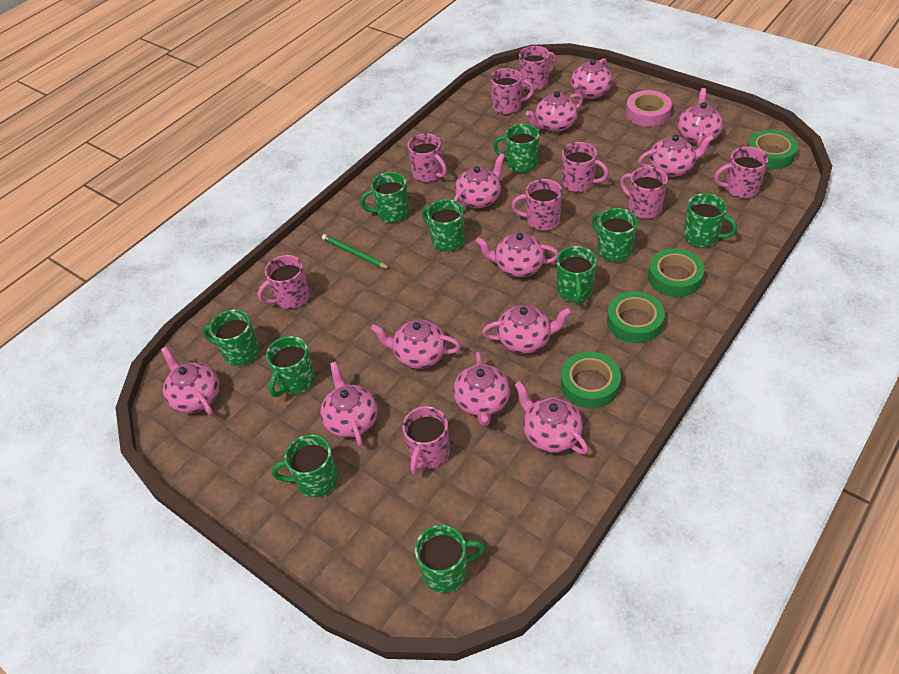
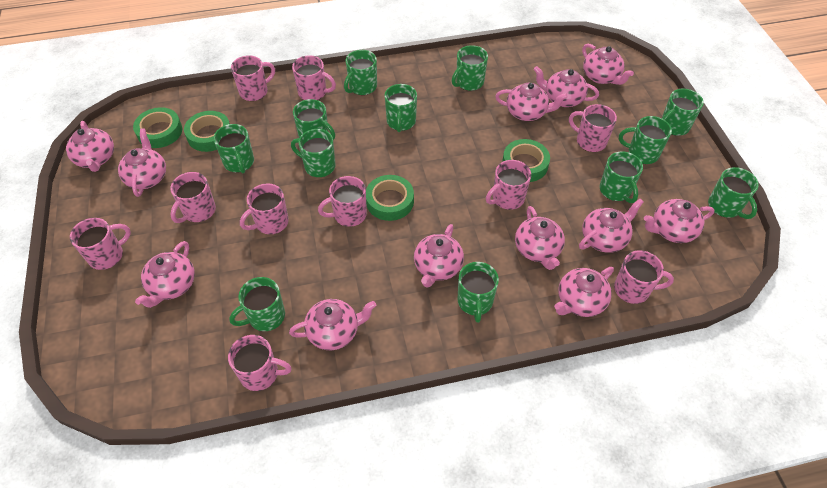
green mug: 10 -> 12
green pencil: 1 -> 0
pink mug: 9 -> 10
pink tape: 1 -> 0

